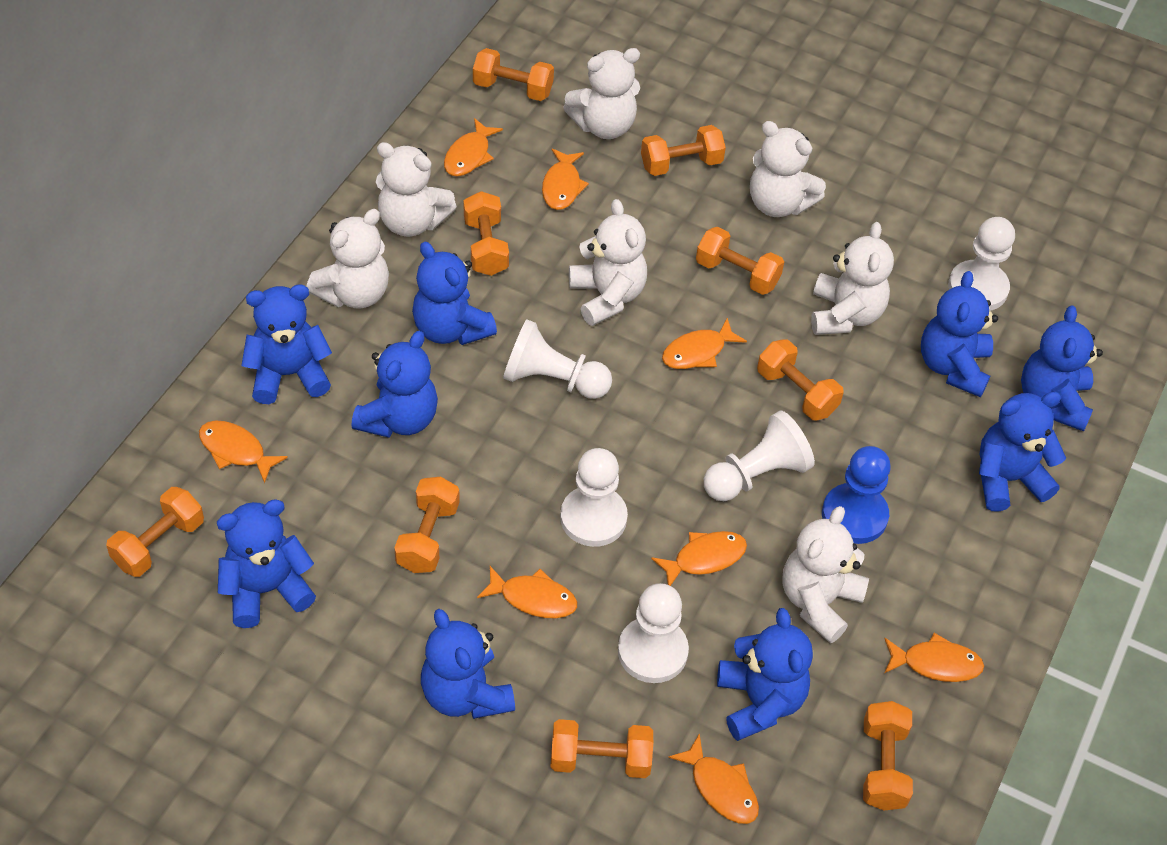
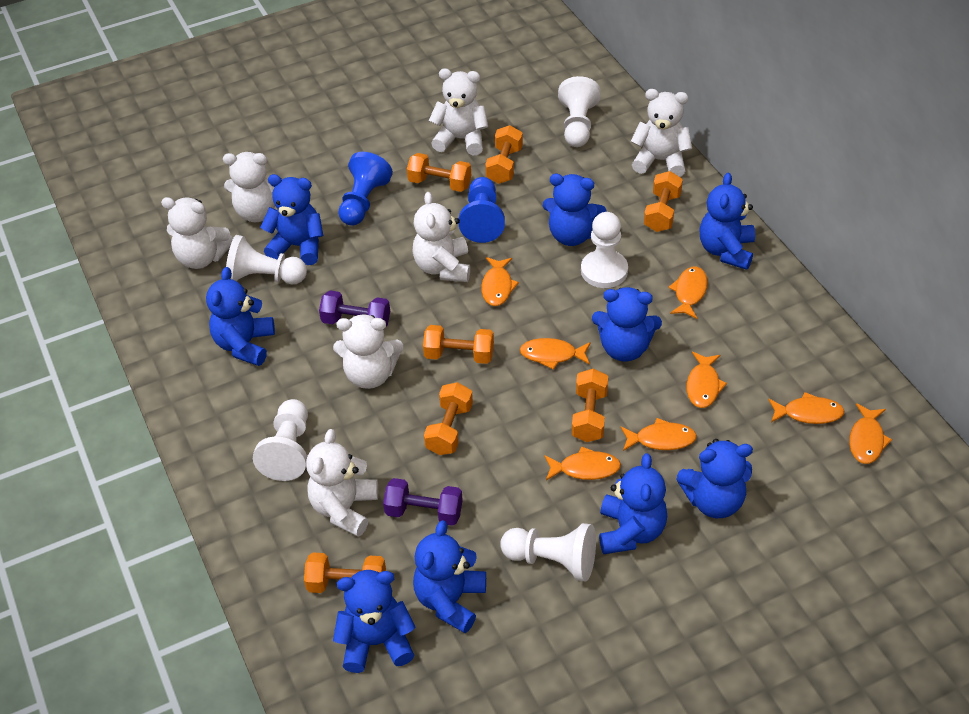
blue pawn: 1 -> 2
orange dumbbell: 9 -> 7
purple dumbbell: 0 -> 2

